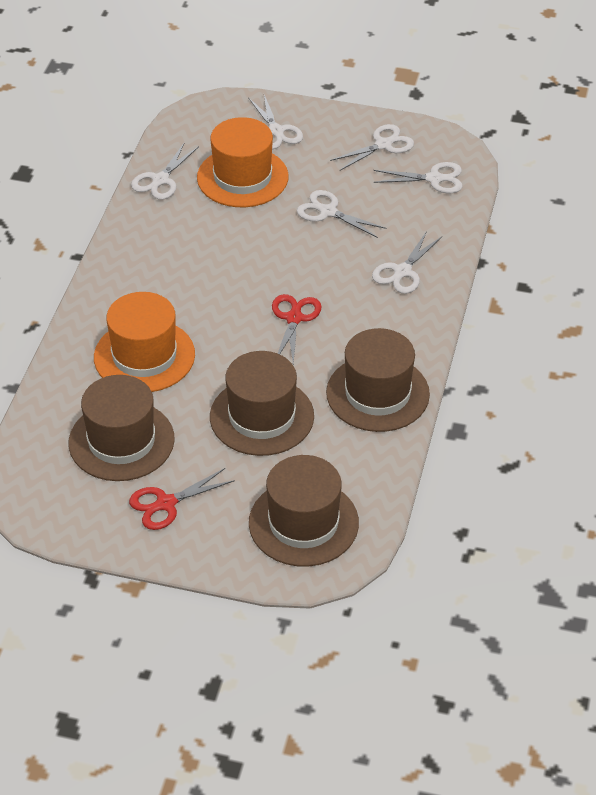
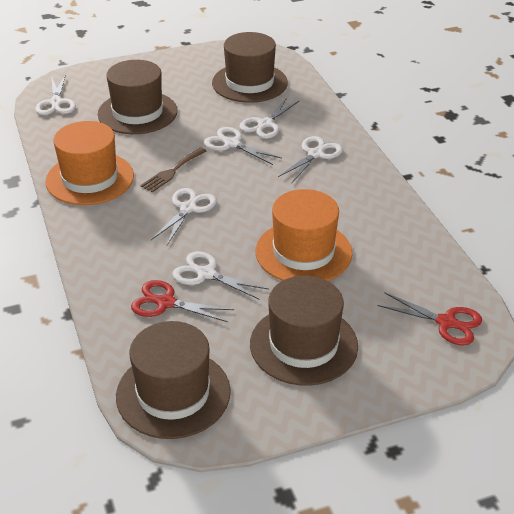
brown fork: 0 -> 1

